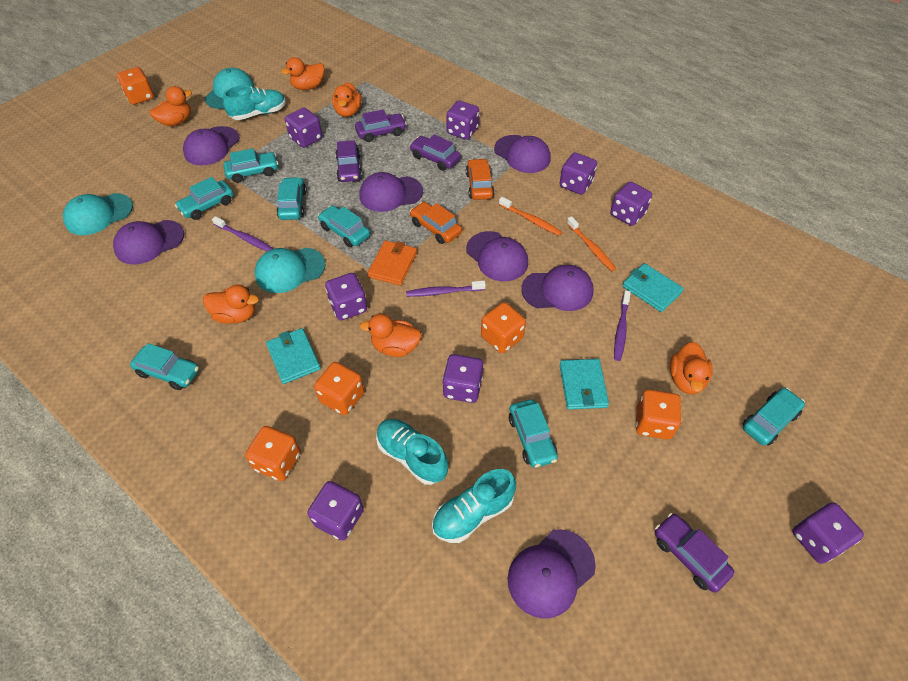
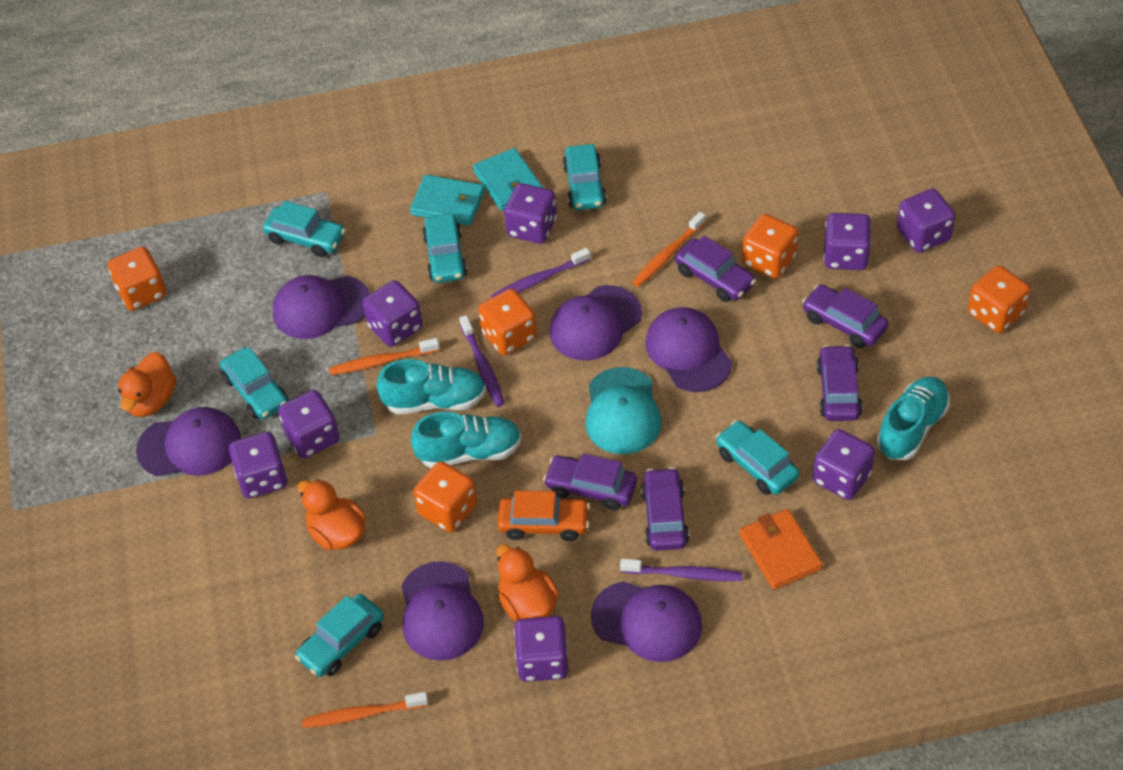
orange car: 2 -> 1
orange duck: 6 -> 3
orange toothbrush: 2 -> 3
purple cap: 7 -> 6
purple car: 4 -> 5
turquoise cap: 3 -> 1
turquoise car: 7 -> 6
turquoise wallet: 3 -> 2

